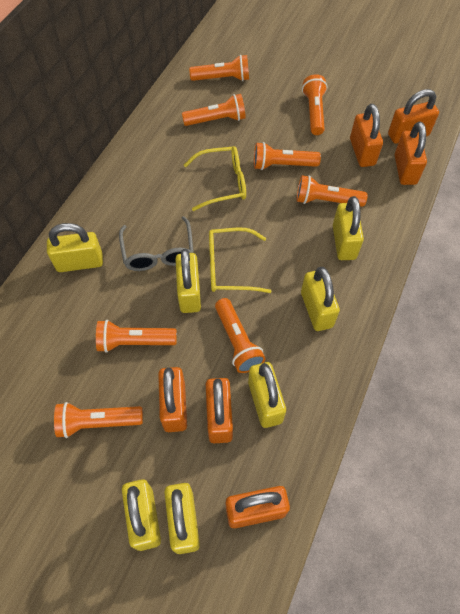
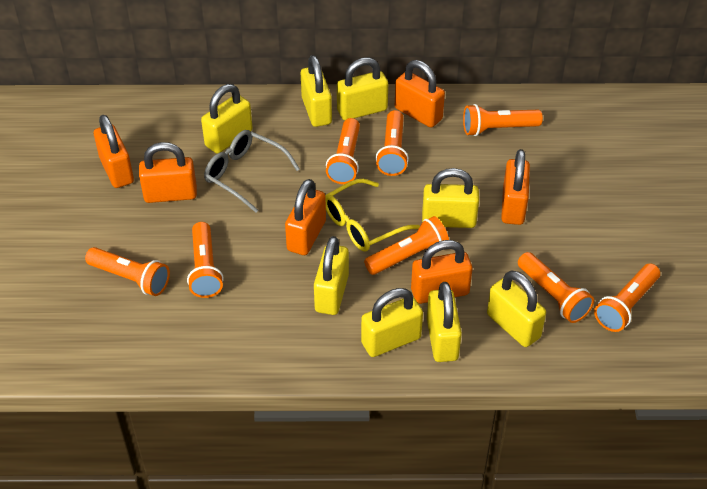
yellow glasses: 2 -> 1
yellow padlock: 7 -> 8

